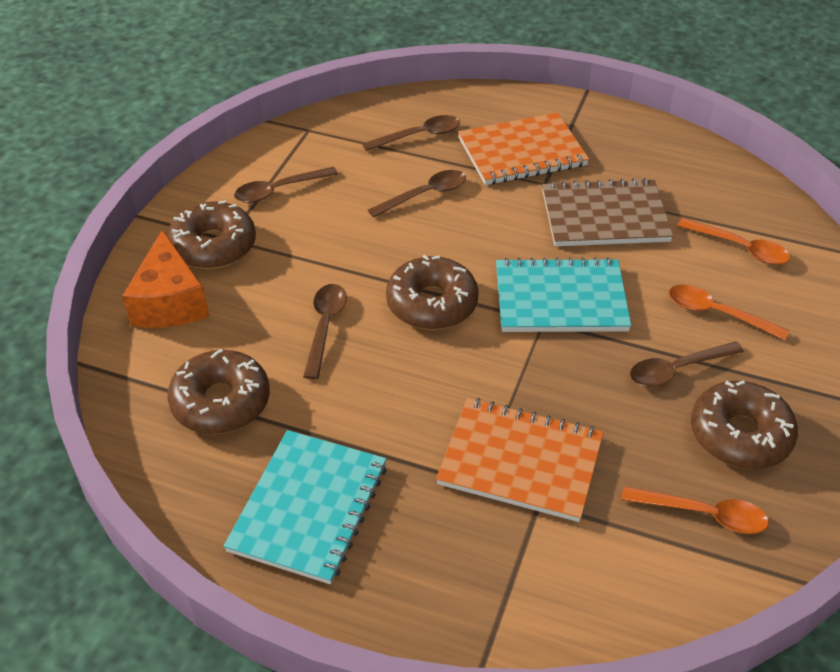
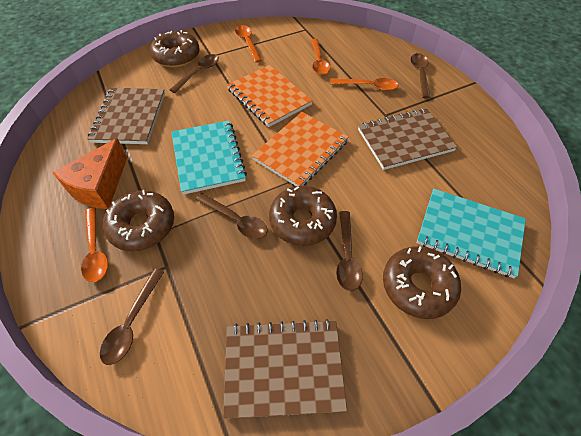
brown notebook: 1 -> 3
orange spoon: 3 -> 4

